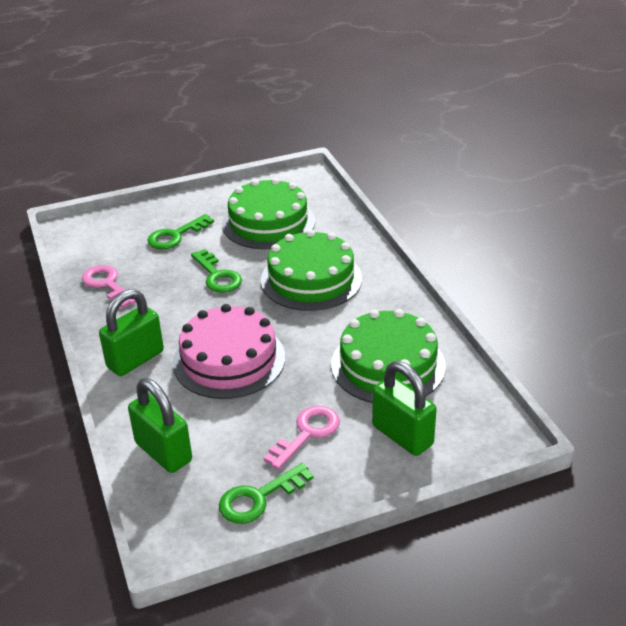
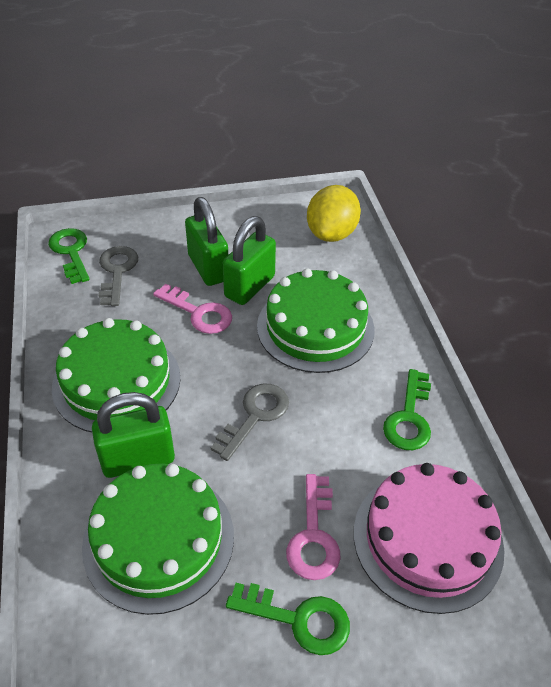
grey key: 0 -> 2
yellow lemon: 0 -> 1

